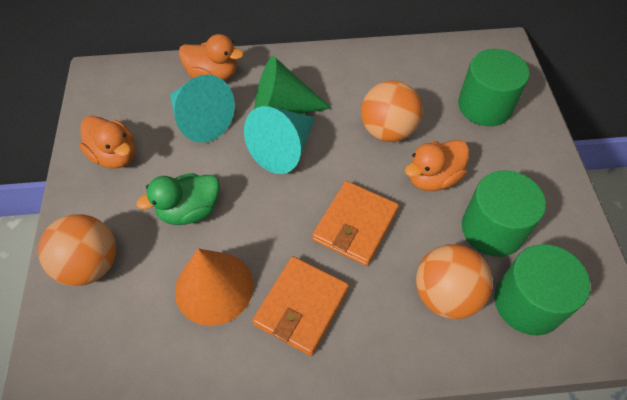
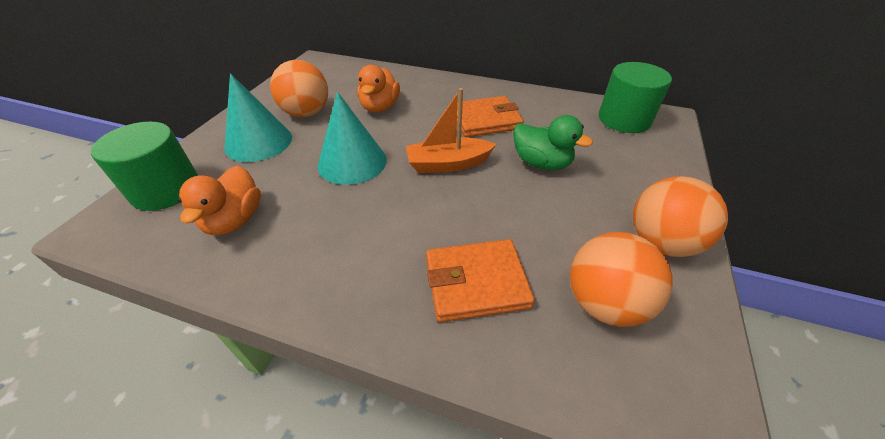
green cone: 1 -> 0
green cylinder: 3 -> 2
orange boat: 0 -> 1
orange cone: 1 -> 0
orange duck: 3 -> 2

